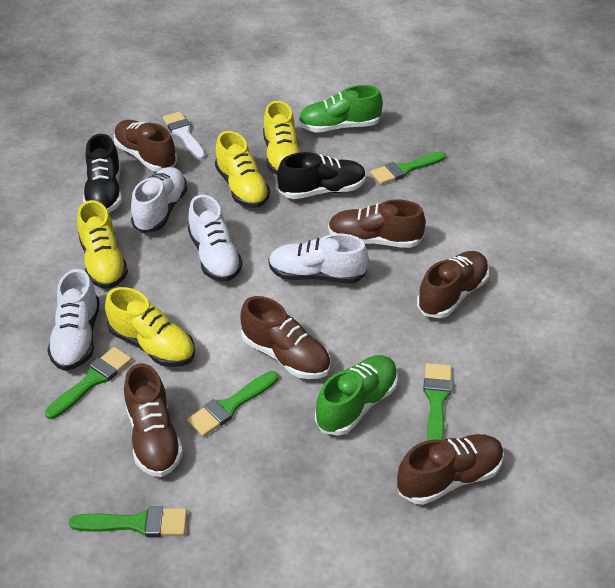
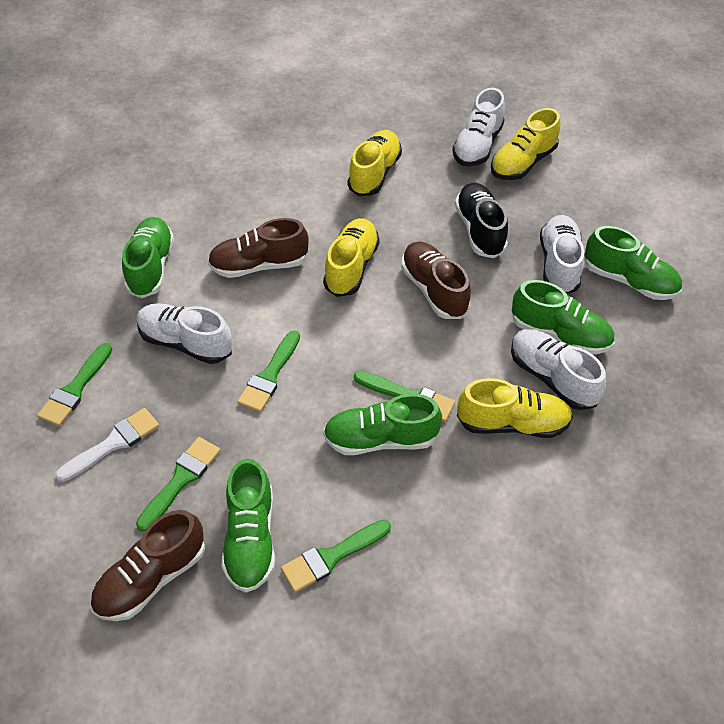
black shoe: 2 -> 1
brown shoe: 6 -> 3
green shoe: 2 -> 5

